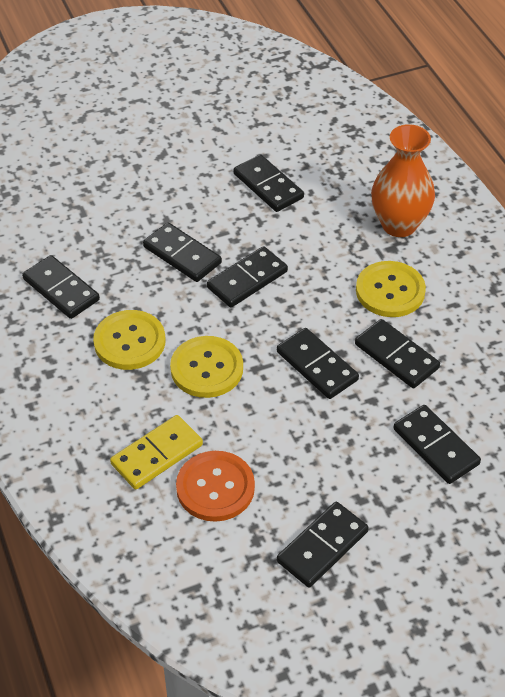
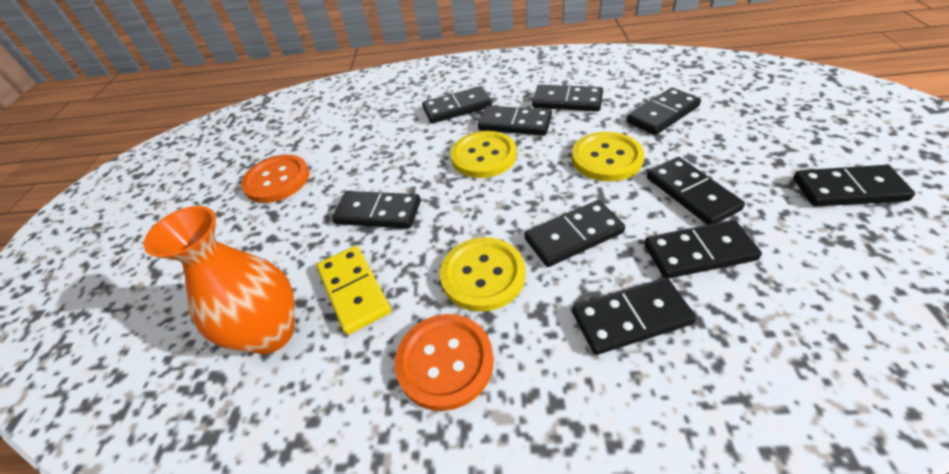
black domino: 8 -> 10
orange button: 1 -> 2

